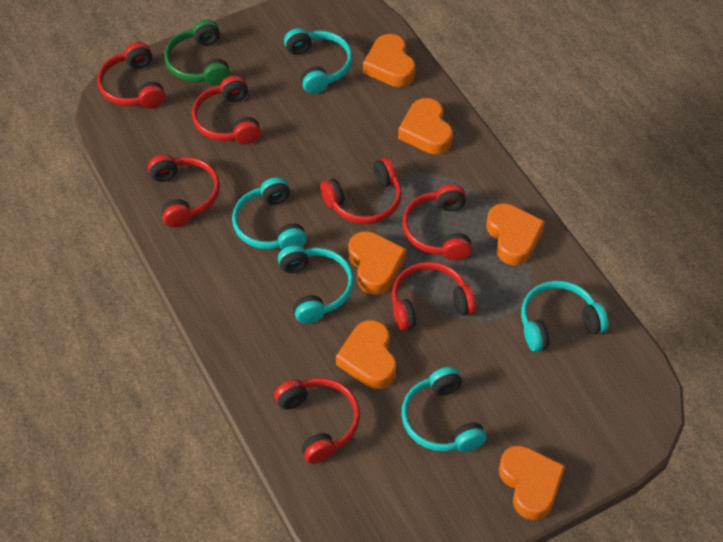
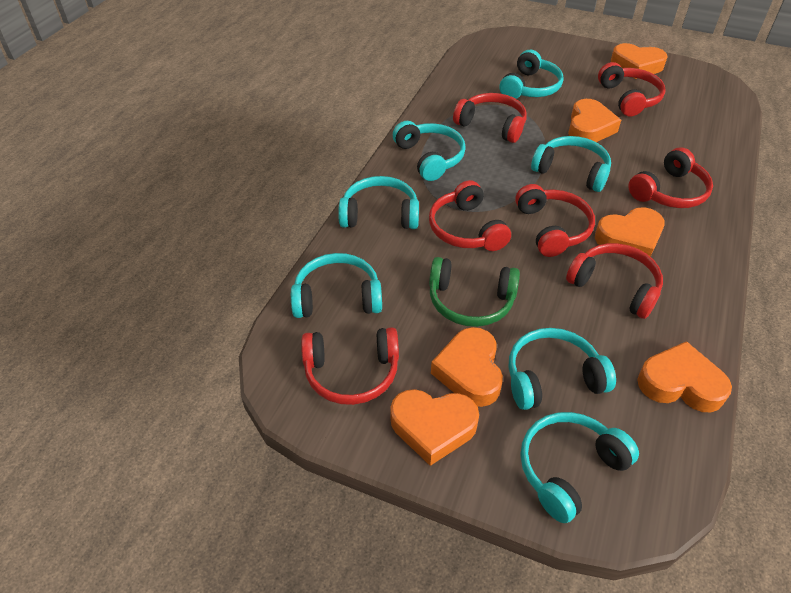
turquoise headphones: 5 -> 7

